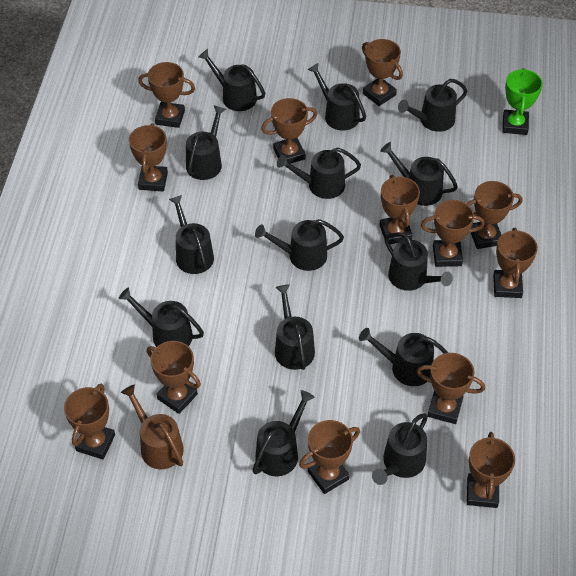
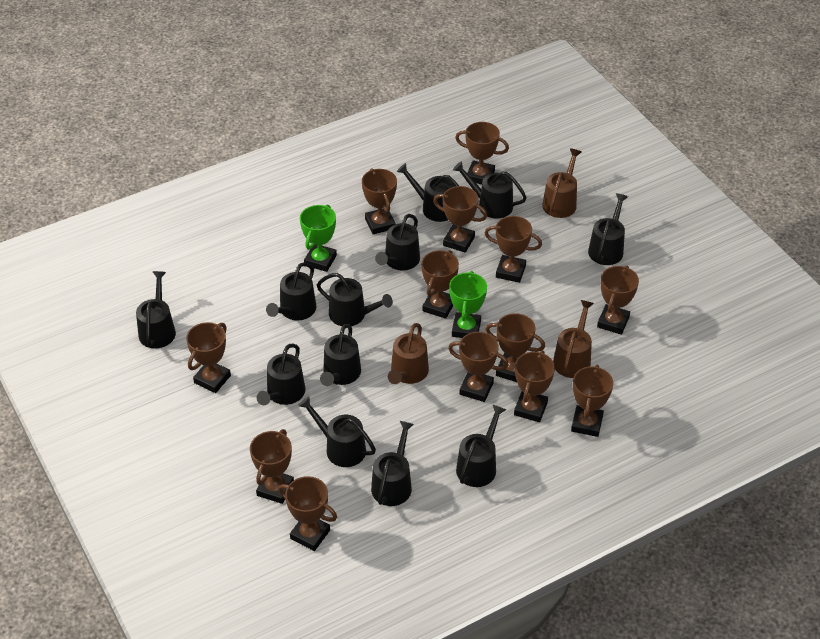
black watering can: 14 -> 12
brown watering can: 1 -> 3
green trophy: 1 -> 2

